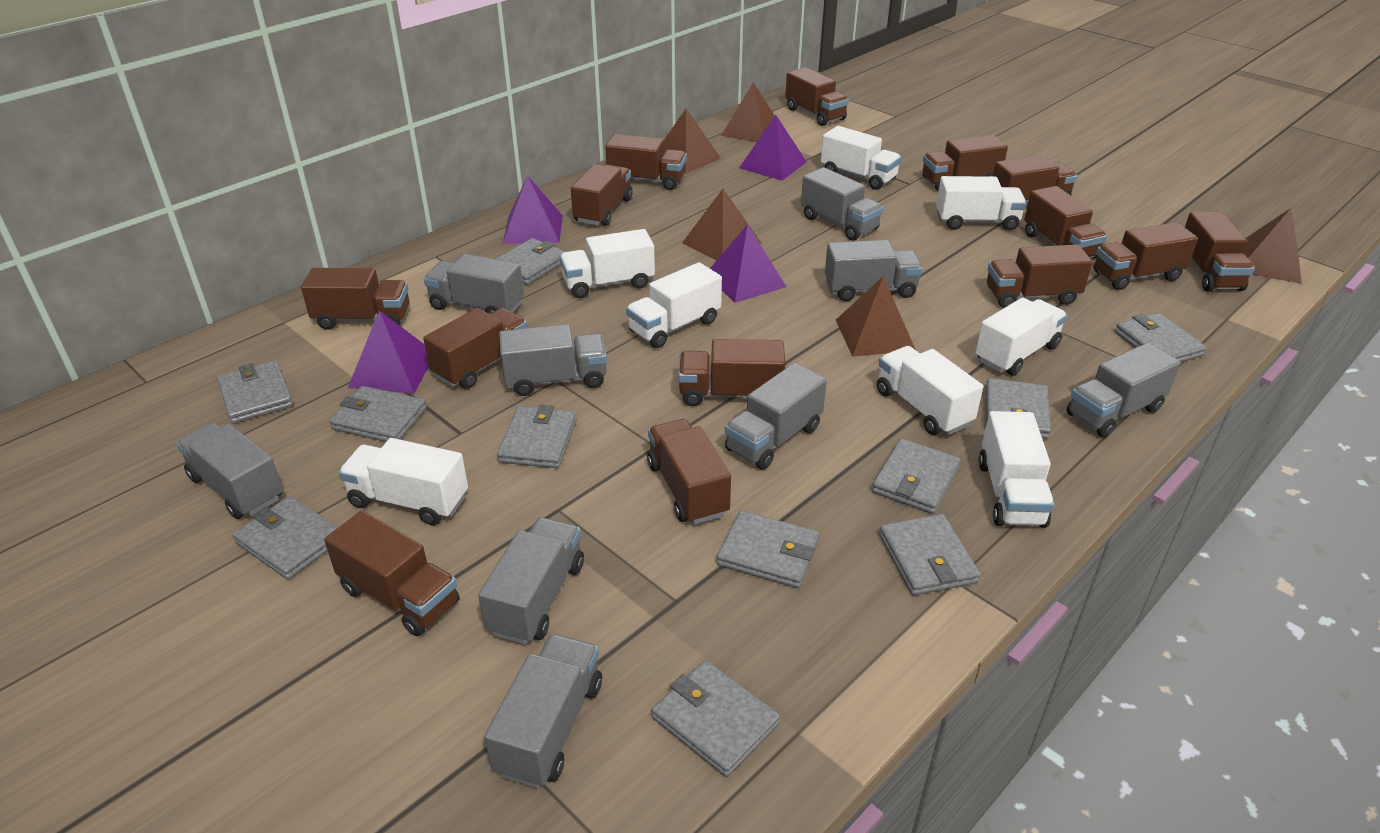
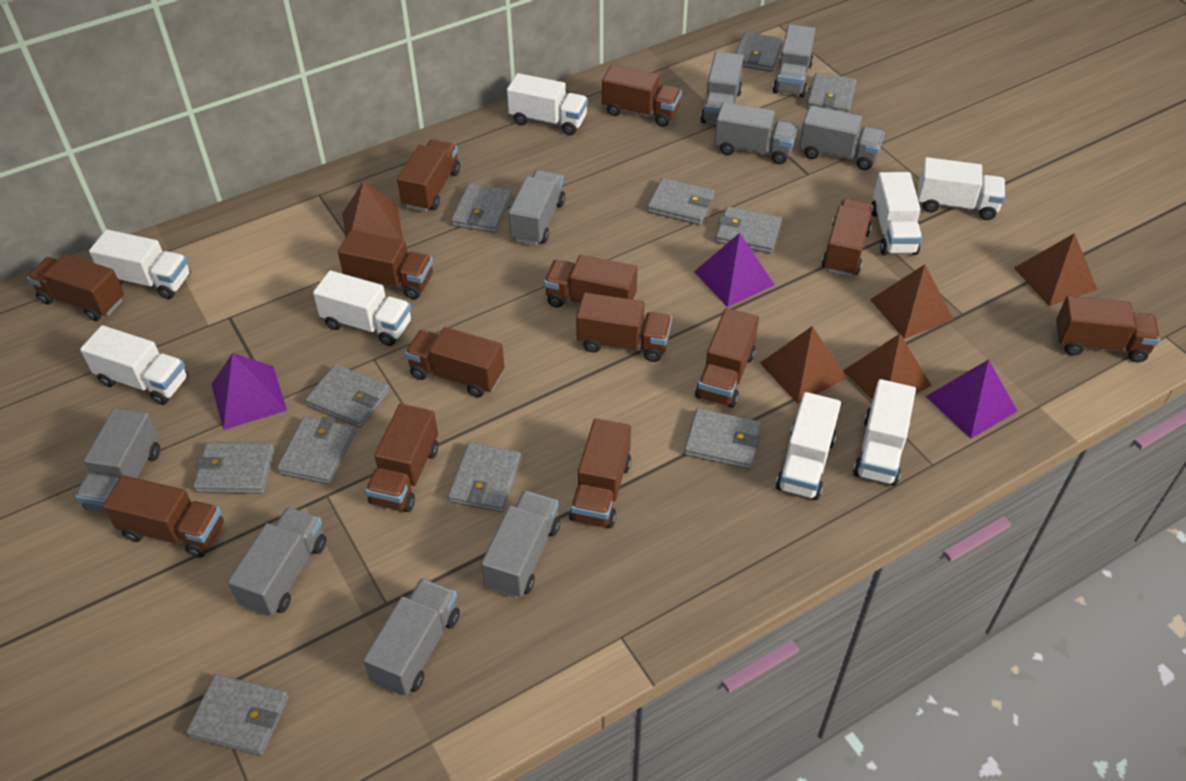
brown truck: 14 -> 13
purple pyramid: 4 -> 3

